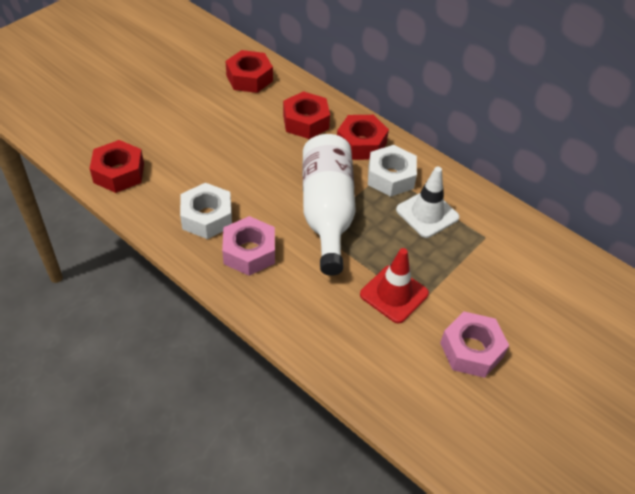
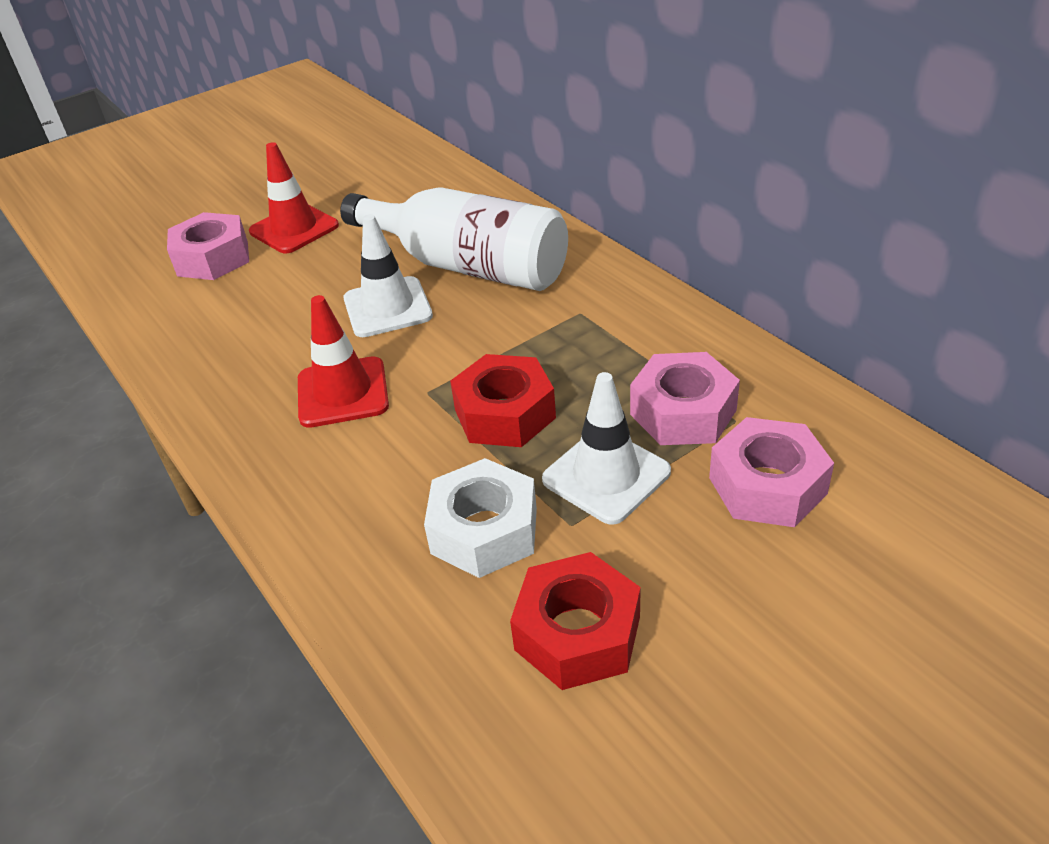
pink nut: 2 -> 3
red nut: 4 -> 2
red traffic cone: 1 -> 2
white nut: 2 -> 1
white traffic cone: 1 -> 2

